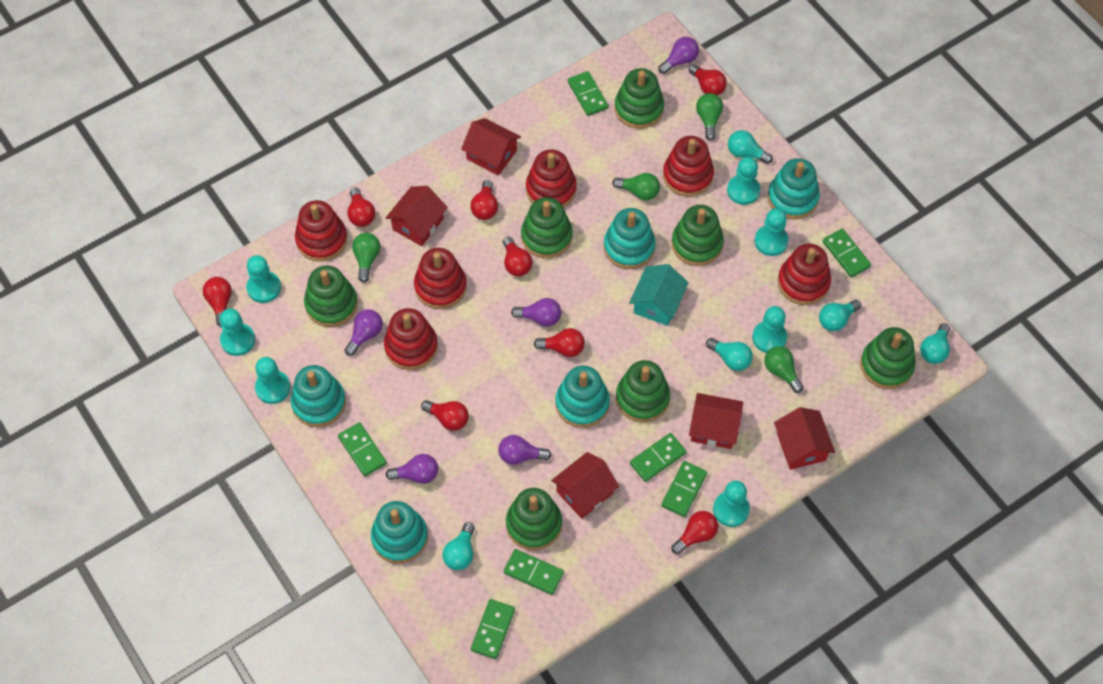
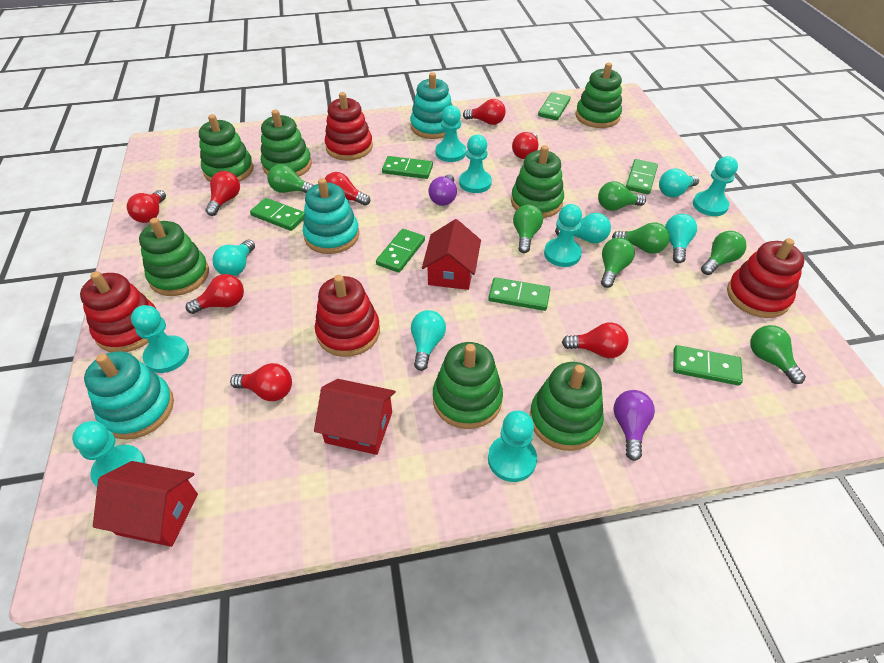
green light bulb: 4 -> 7
purple light bulb: 5 -> 2
red house: 5 -> 3
red stacking toy: 6 -> 4
turquoise house: 1 -> 0
turquoise stacking toy: 5 -> 3

